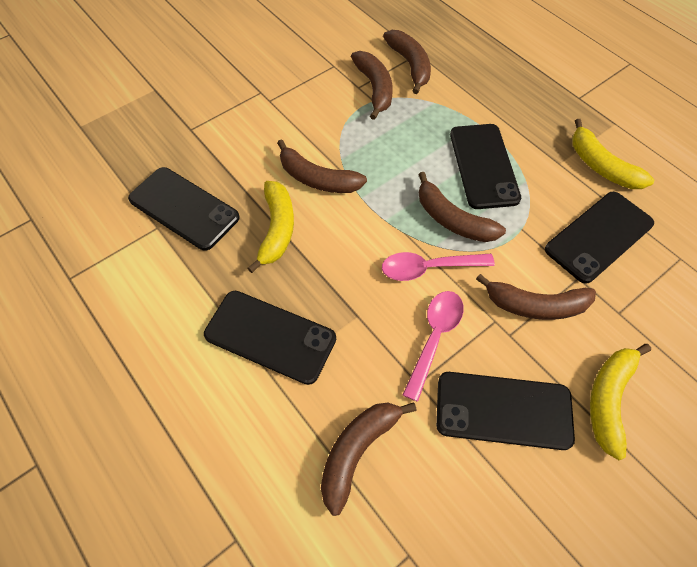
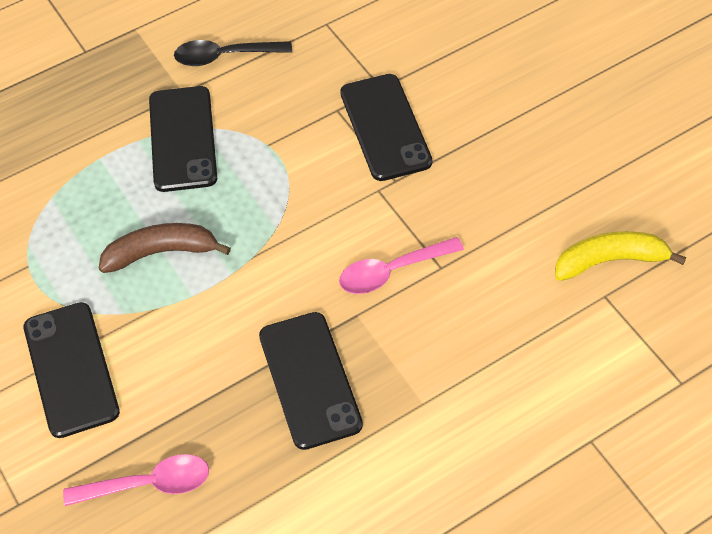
black phone: 5 -> 4
black spoon: 0 -> 1
brown banana: 6 -> 1
yellow banana: 3 -> 1

